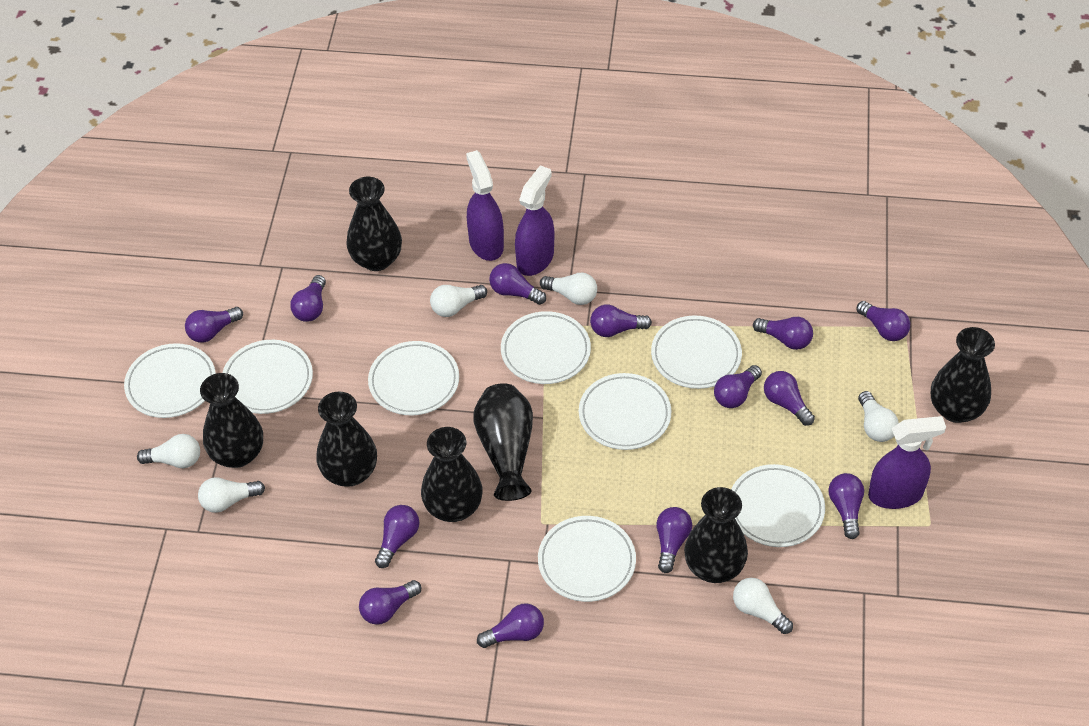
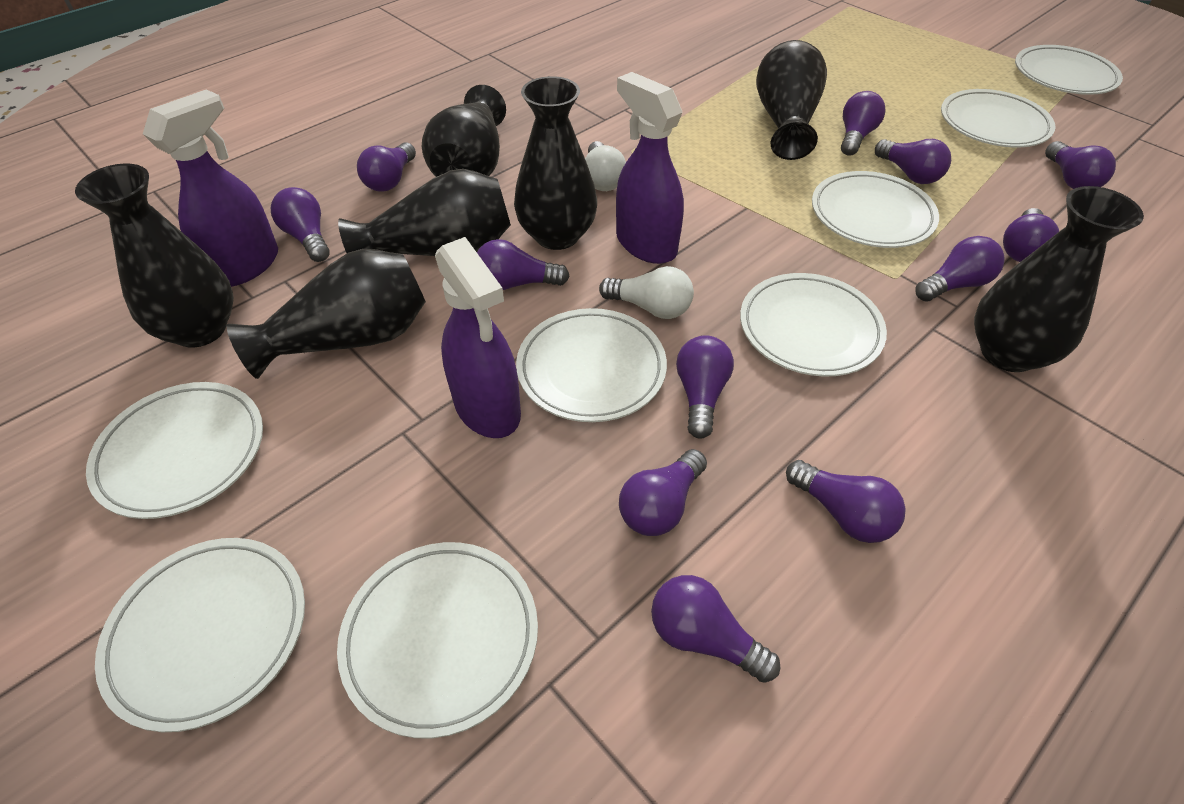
purple light bulb: 13 -> 12
white light bulb: 6 -> 2

